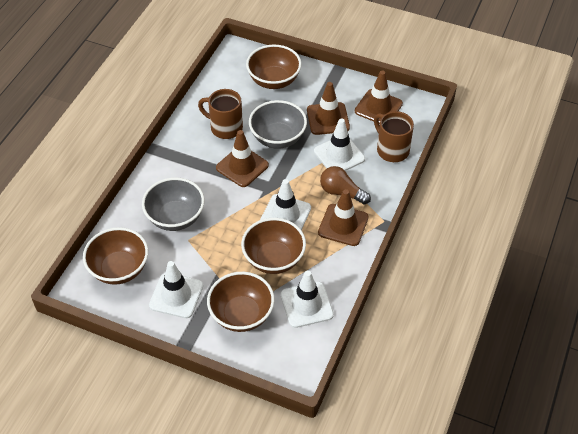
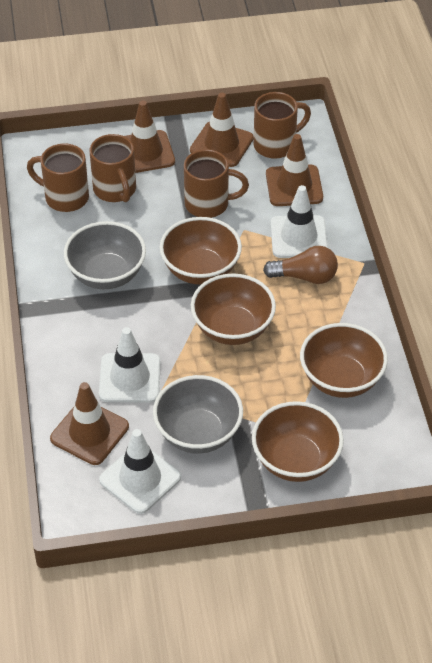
brown mug: 2 -> 4
white traffic cone: 4 -> 3

